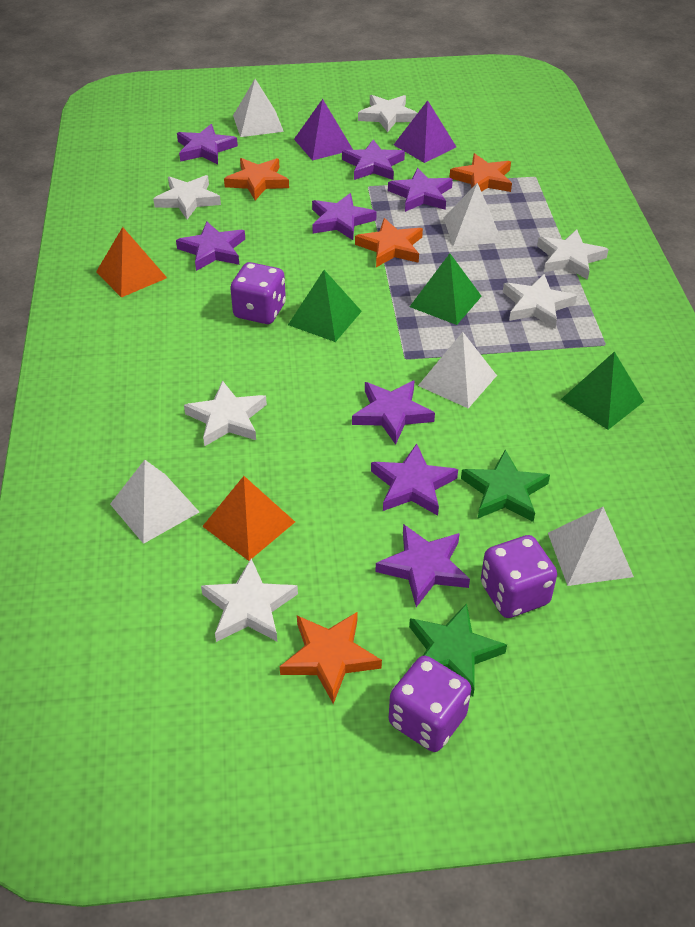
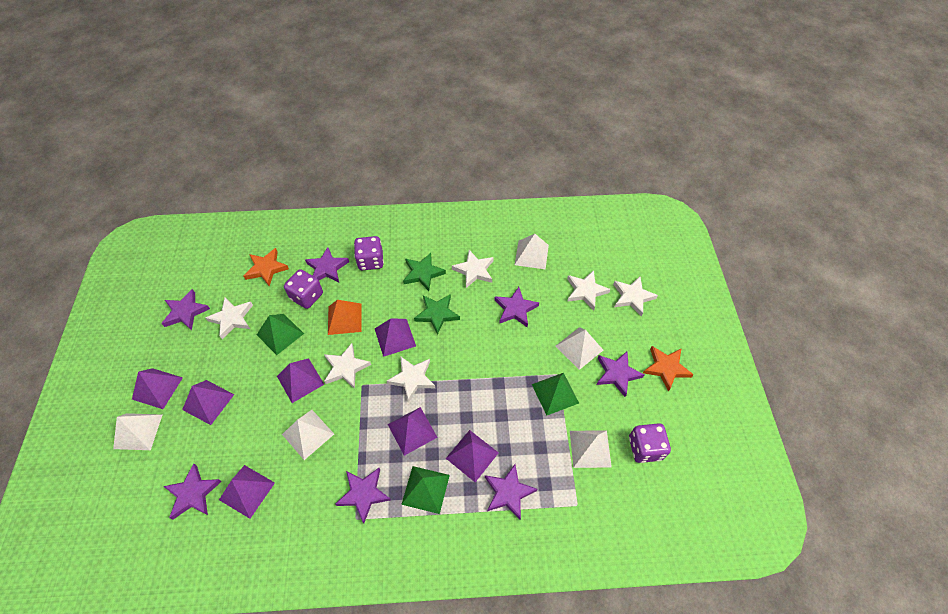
orange pyramid: 2 -> 1
orange star: 4 -> 2
purple pyramid: 2 -> 7
purple star: 8 -> 7

